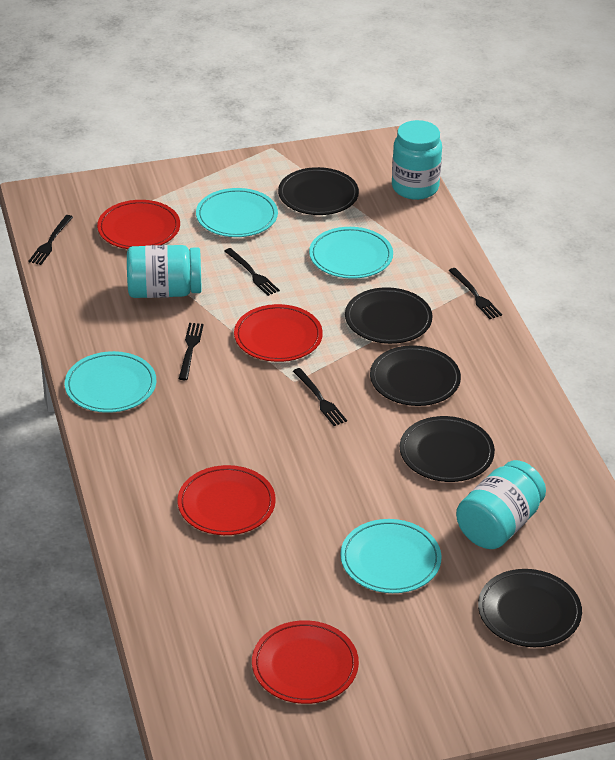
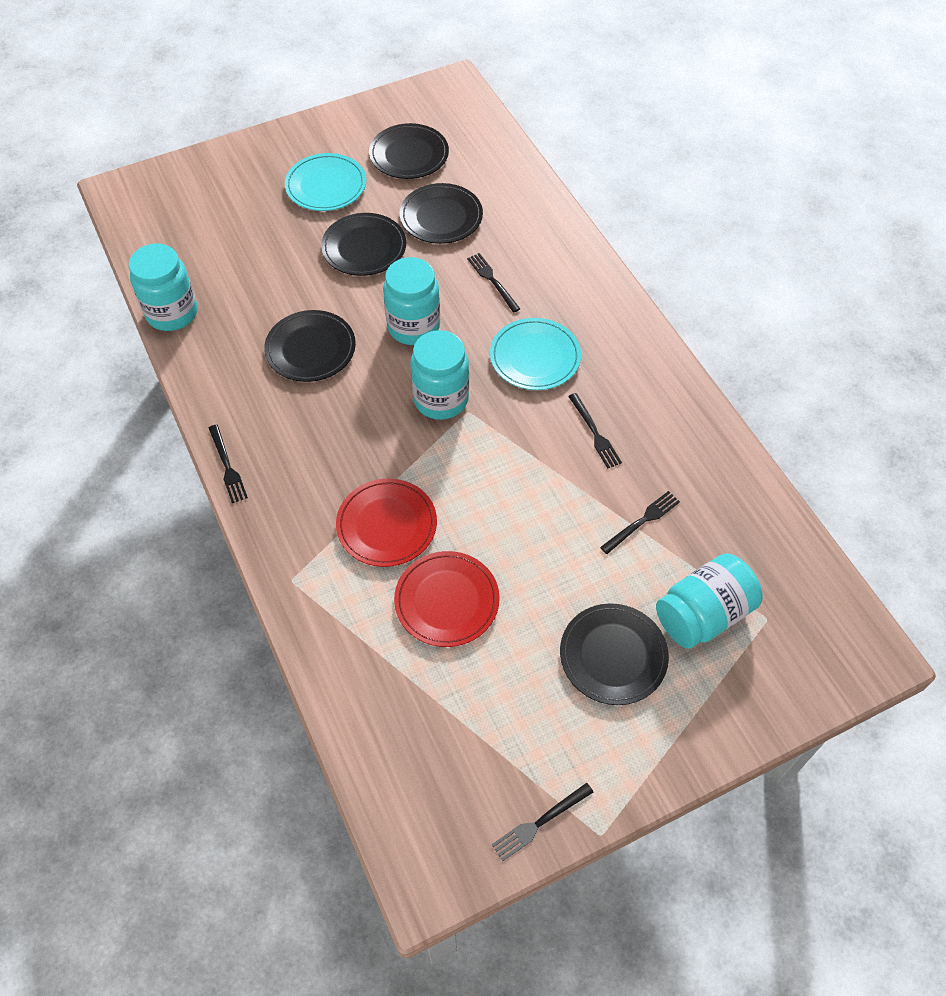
red plate: 4 -> 2
turquoise jar: 3 -> 4
turquoise plate: 4 -> 2

